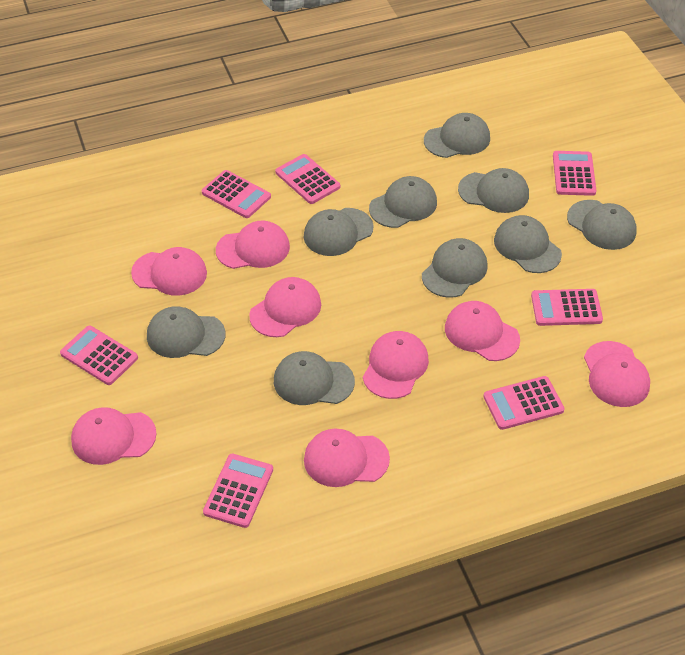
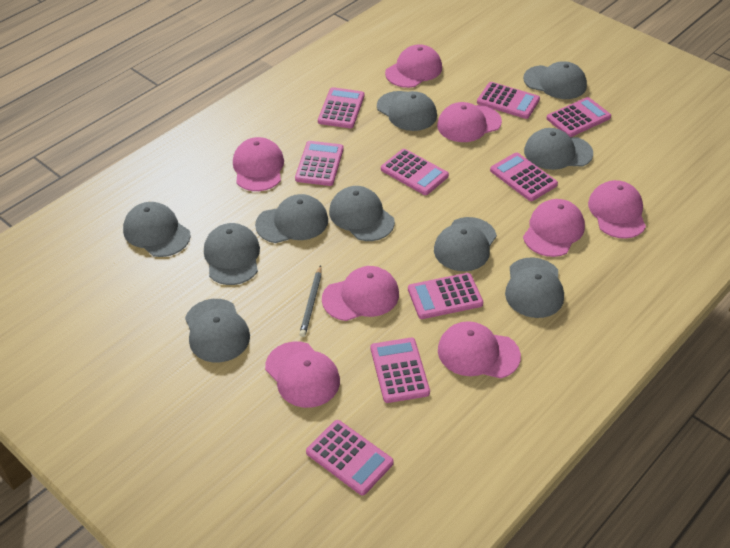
grey cap: 9 -> 10
grey pencil: 0 -> 1
pink calculator: 7 -> 9

